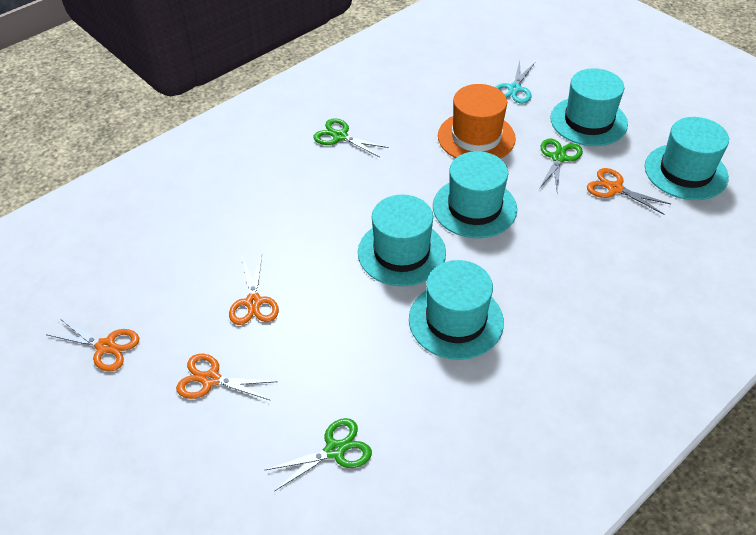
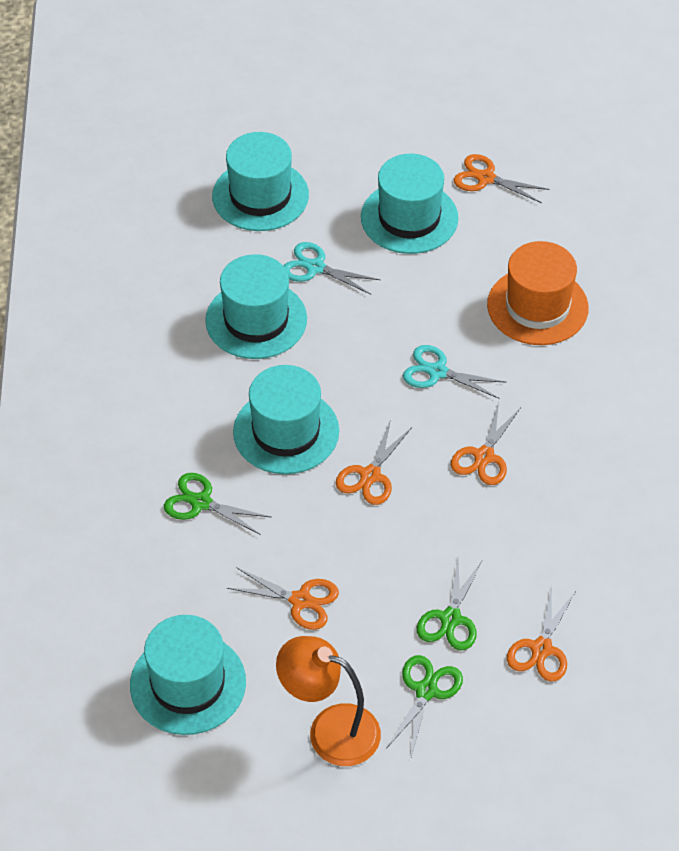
orange lamp: 0 -> 1
orange scissors: 4 -> 5
turquoise scissors: 1 -> 2

